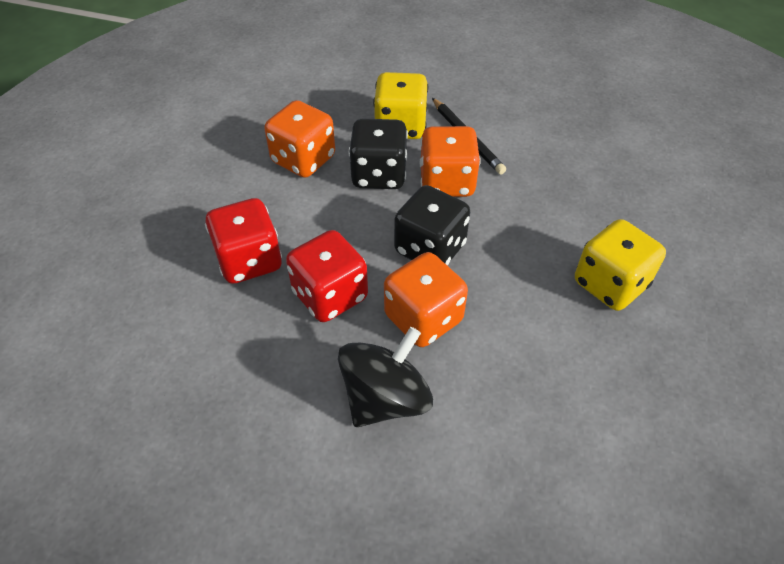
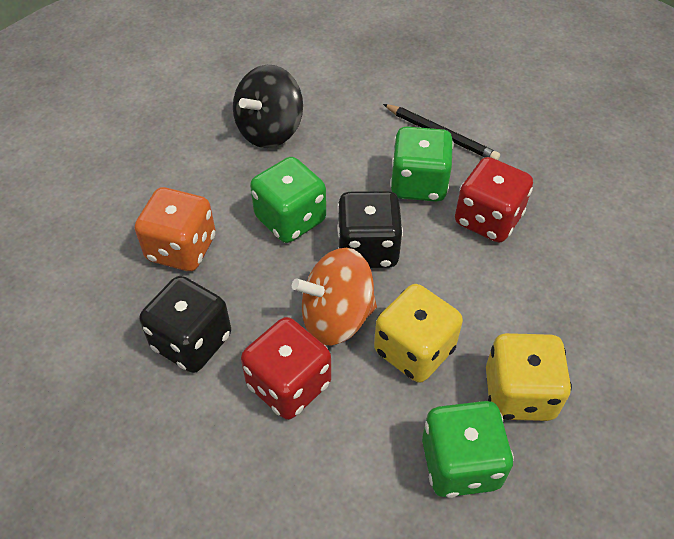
green dice: 0 -> 3
orange dice: 3 -> 1
orange spinning top: 0 -> 1

